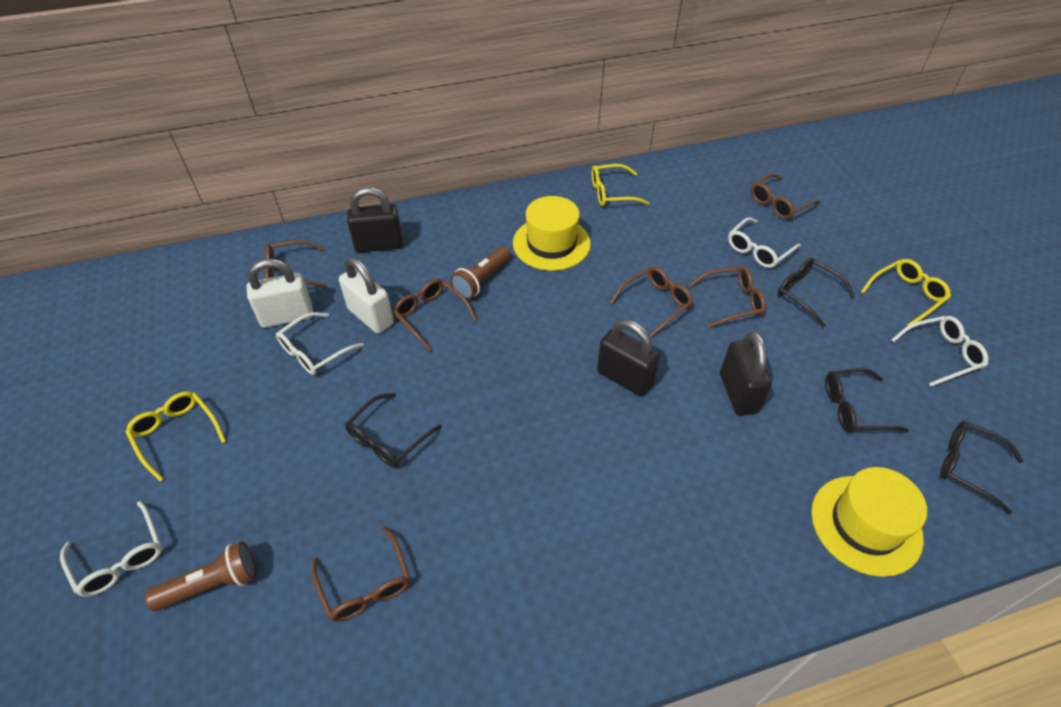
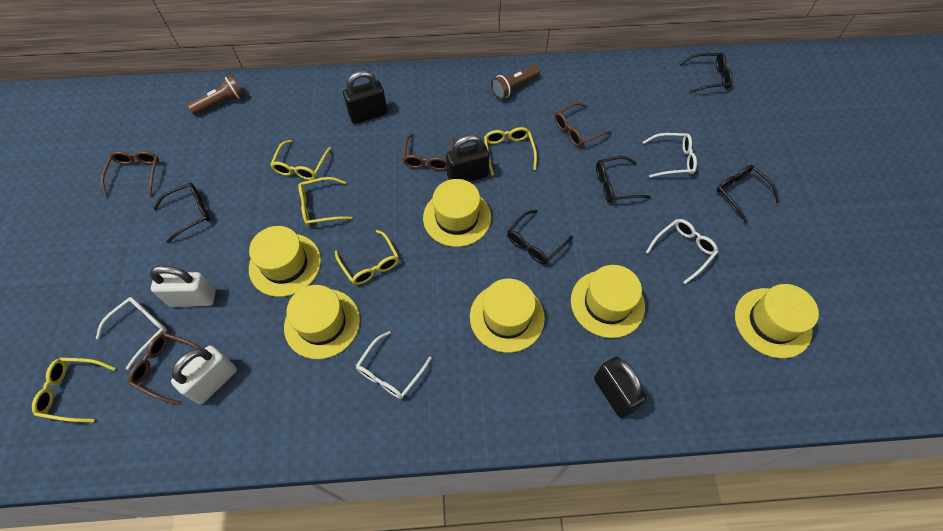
black glasses: 4 -> 5
brown glasses: 6 -> 4
yellow glasses: 3 -> 5
yellow hat: 2 -> 6

